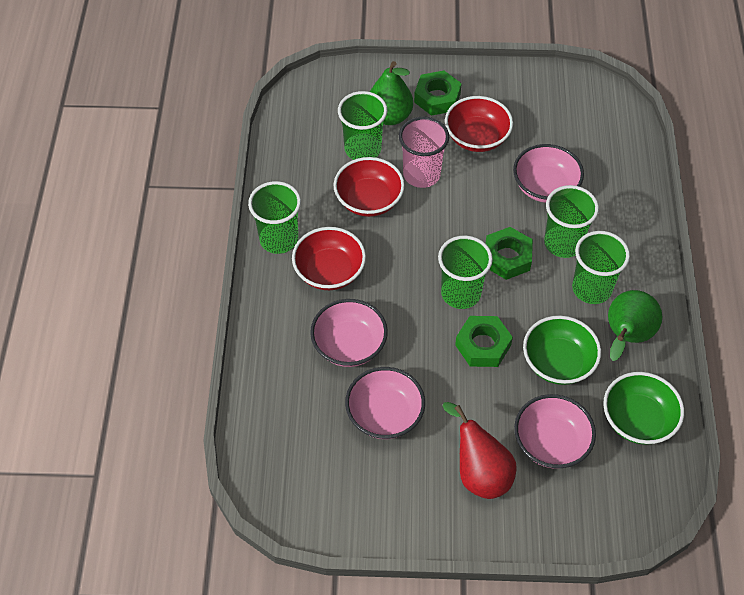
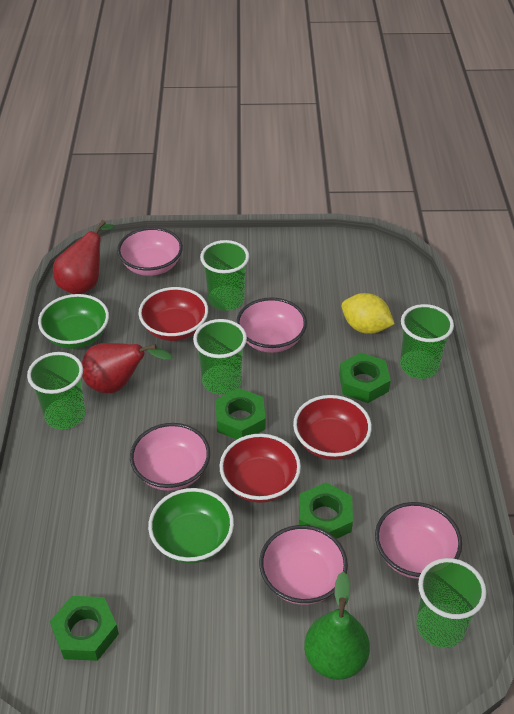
green nut: 3 -> 4
green pear: 2 -> 1
pink bowl: 4 -> 5
pink cup: 1 -> 0
red pear: 1 -> 2
yellow lemon: 0 -> 1

